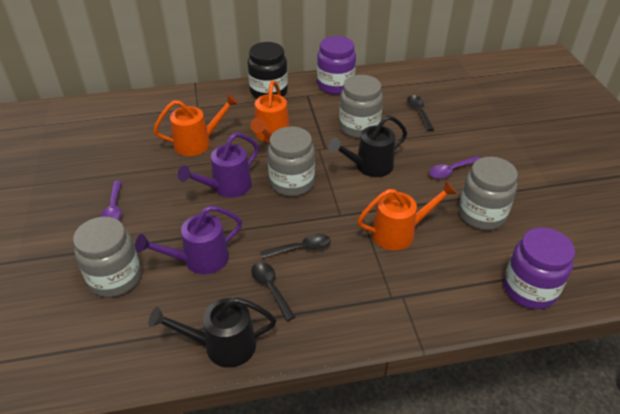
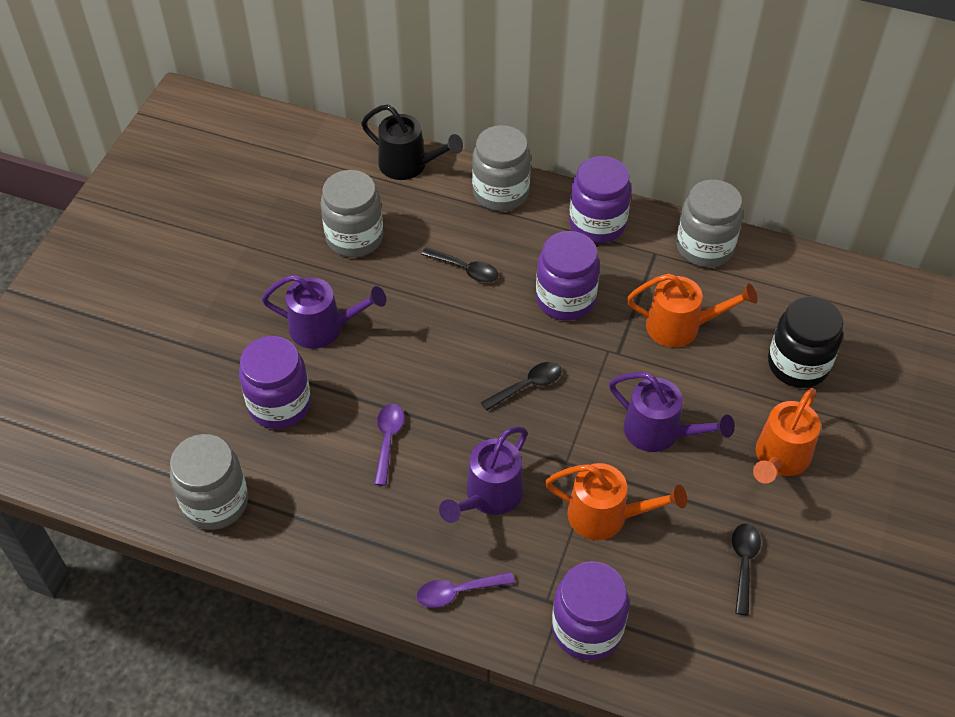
black watering can: 2 -> 1
purple jar: 2 -> 4
purple watering can: 2 -> 3

